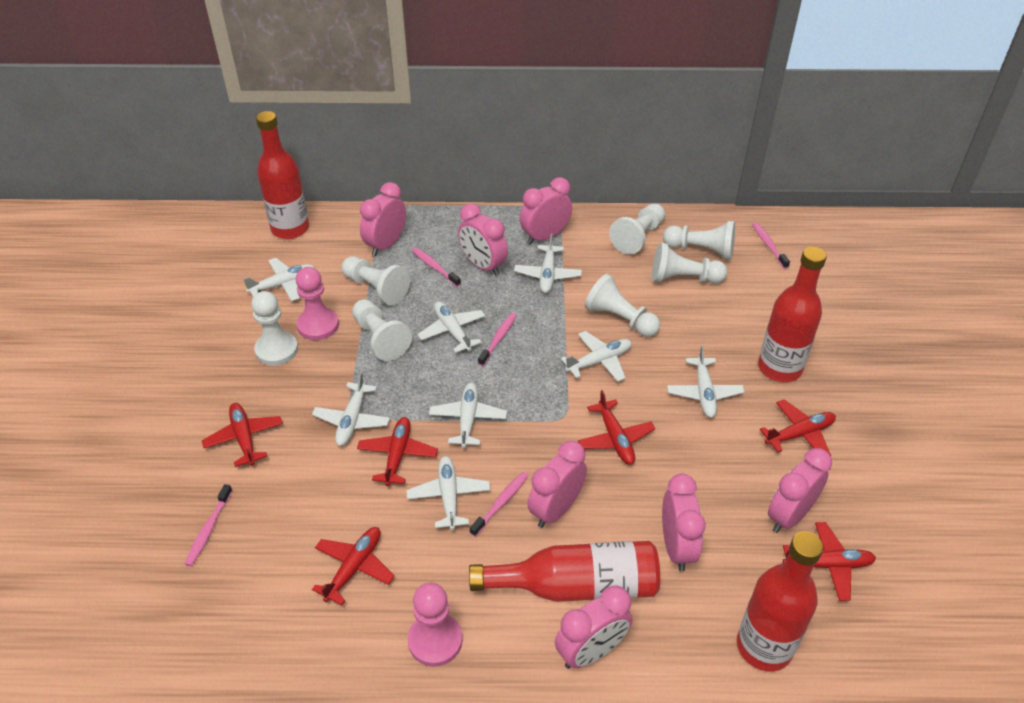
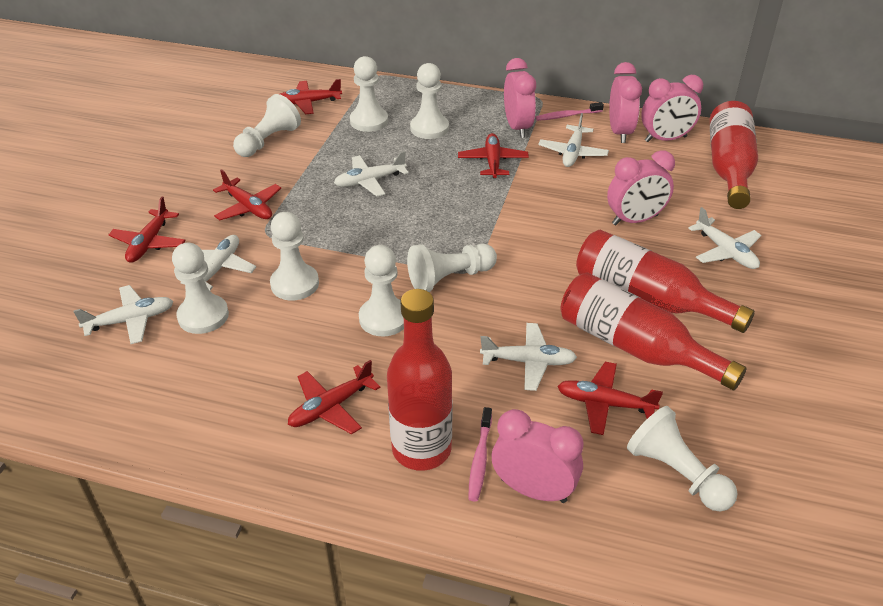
pink clock: 7 -> 5
pink pawn: 2 -> 0
pink toothbrush: 5 -> 2
white pawn: 7 -> 8
white plane: 8 -> 6

